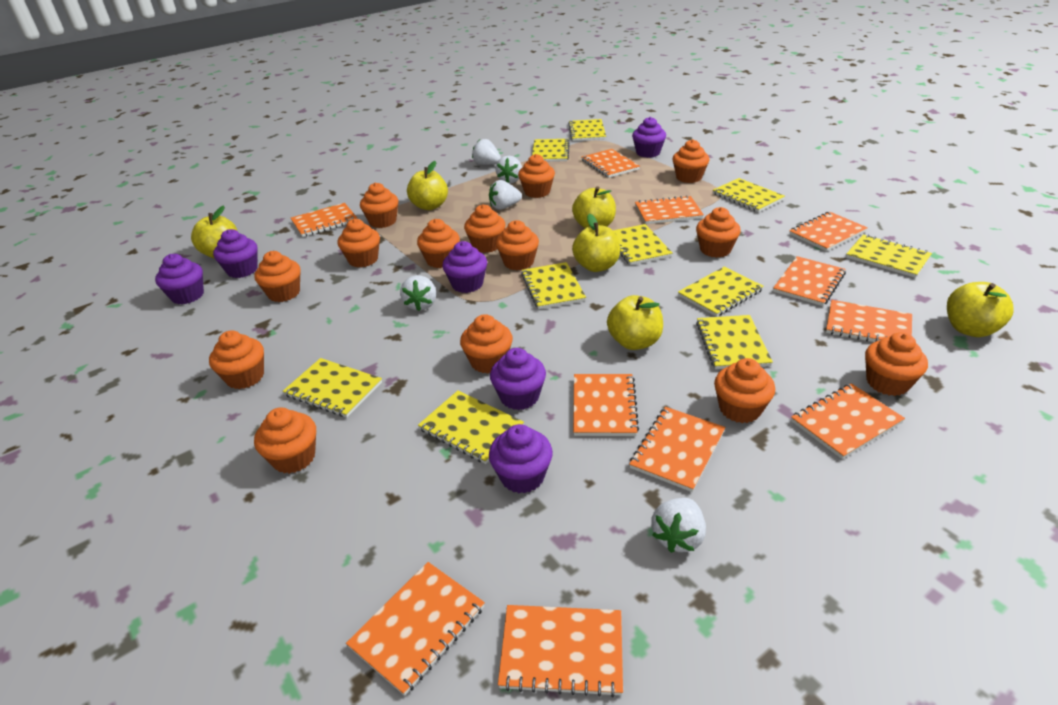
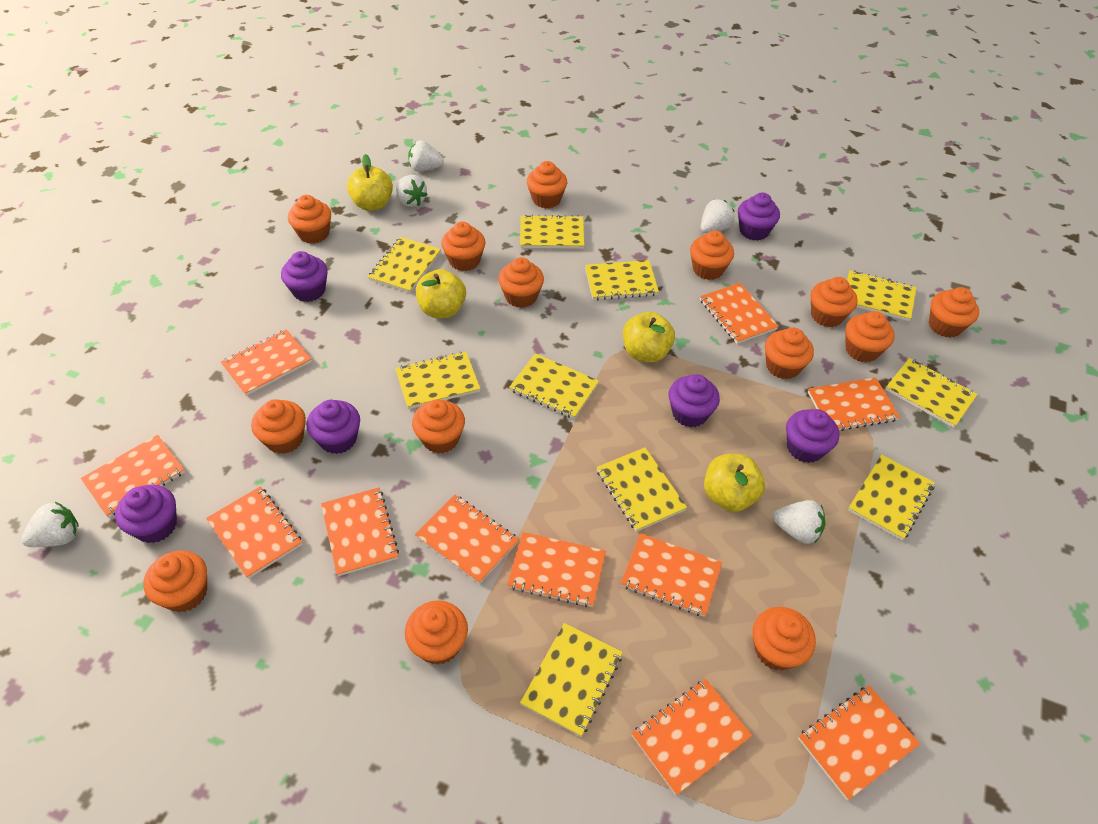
yellow apple: 6 -> 4

